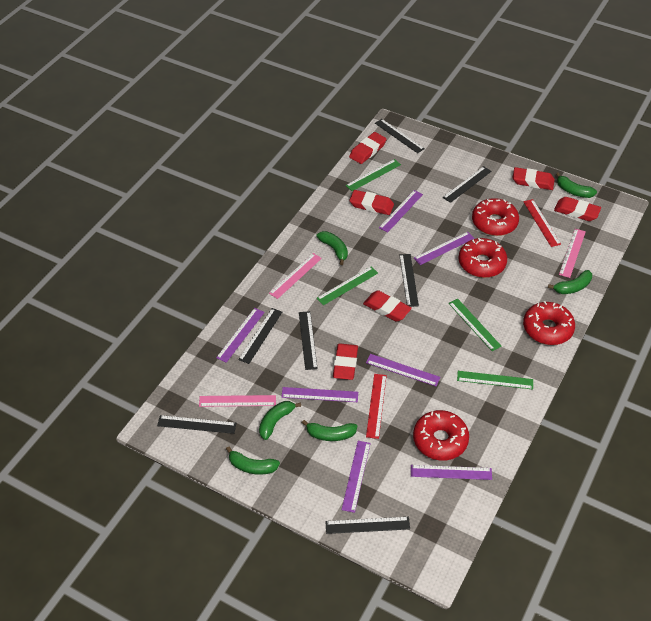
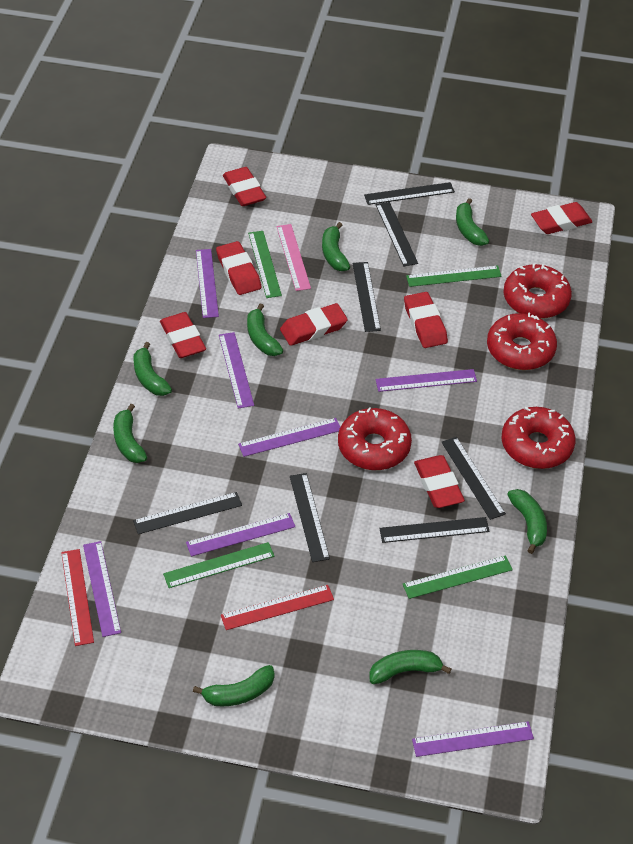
green banana: 6 -> 8
pink ruler: 3 -> 1
red eraser: 6 -> 7

